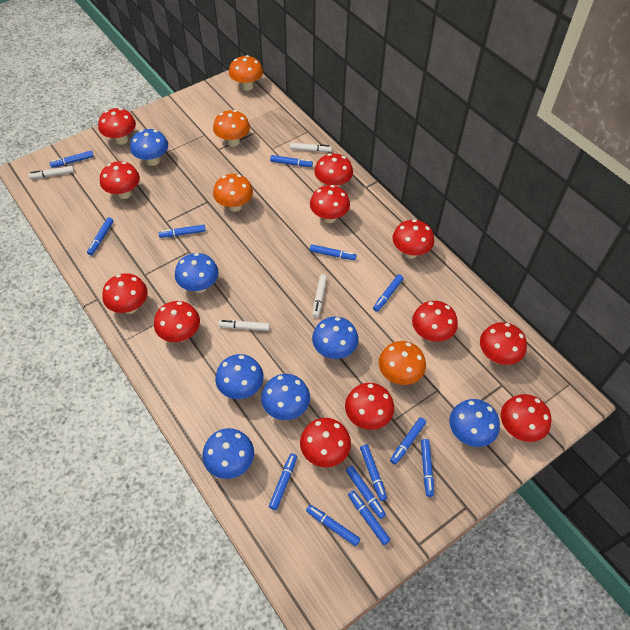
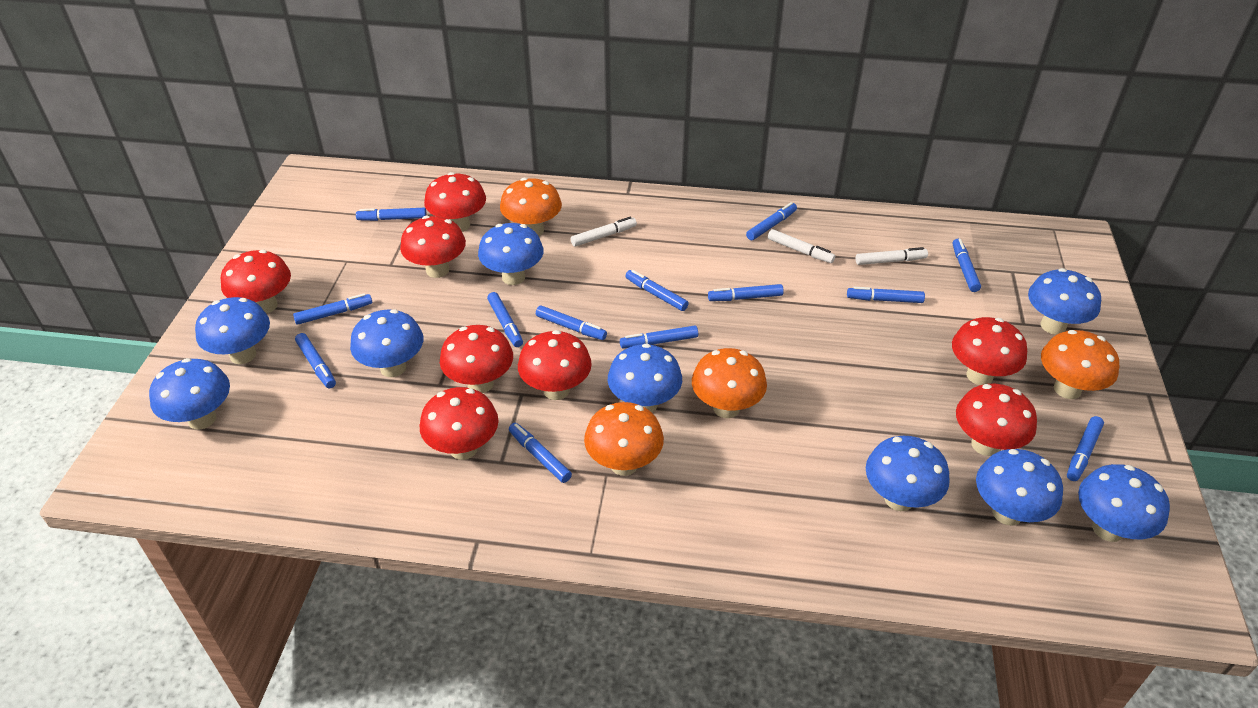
blue mushroom: 7 -> 9
red mushroom: 12 -> 8
white marker: 4 -> 3

